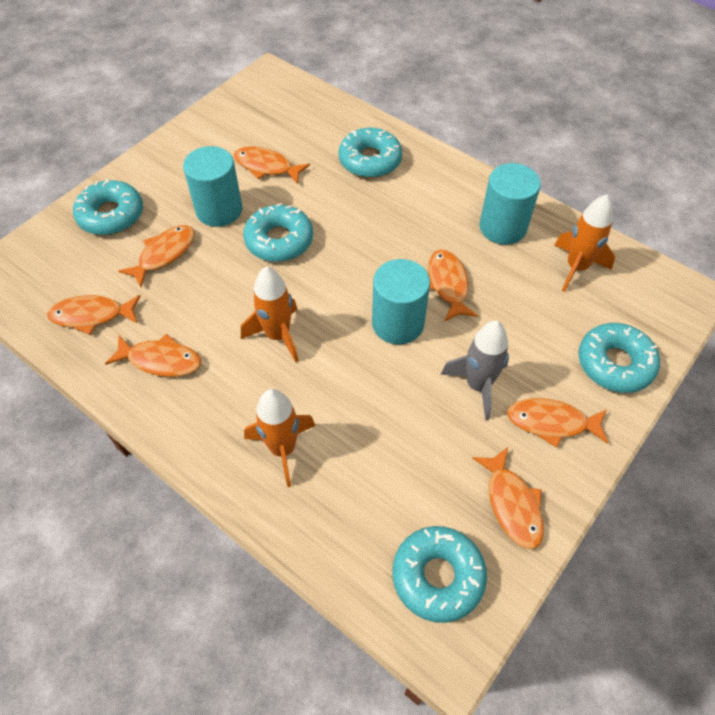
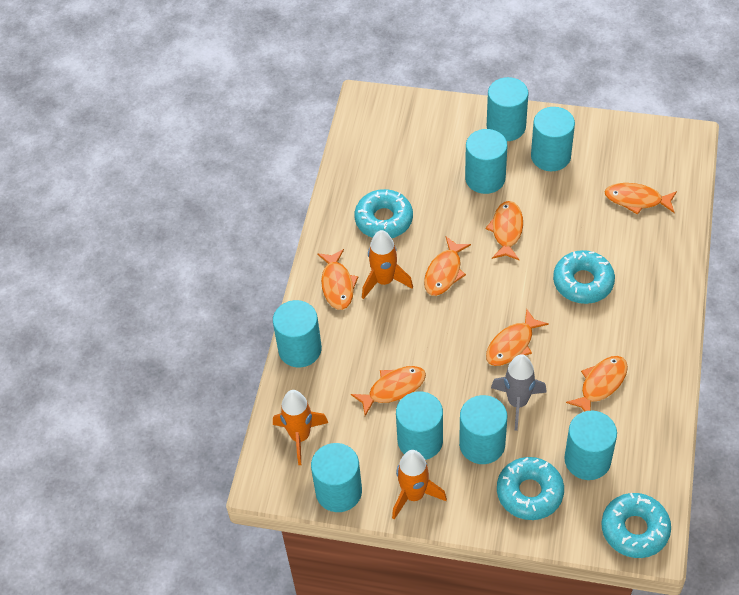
turquoise cylinder: 3 -> 8
turquoise donut: 5 -> 4

